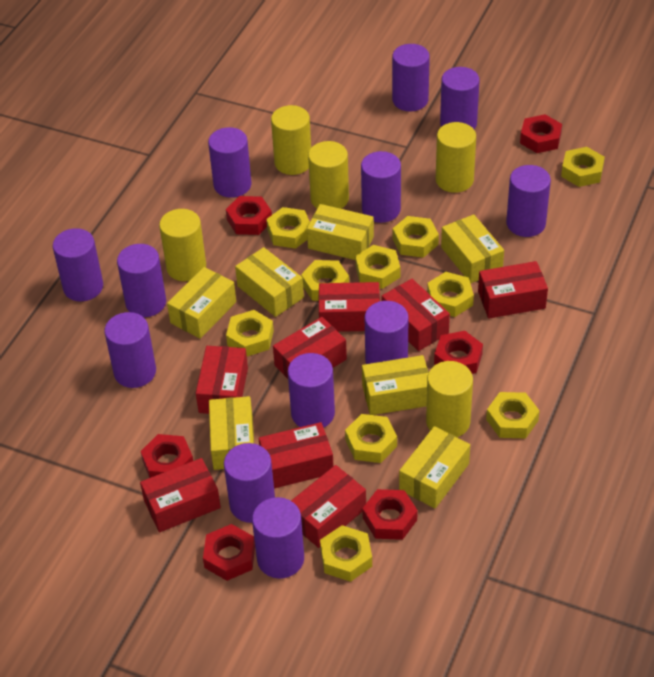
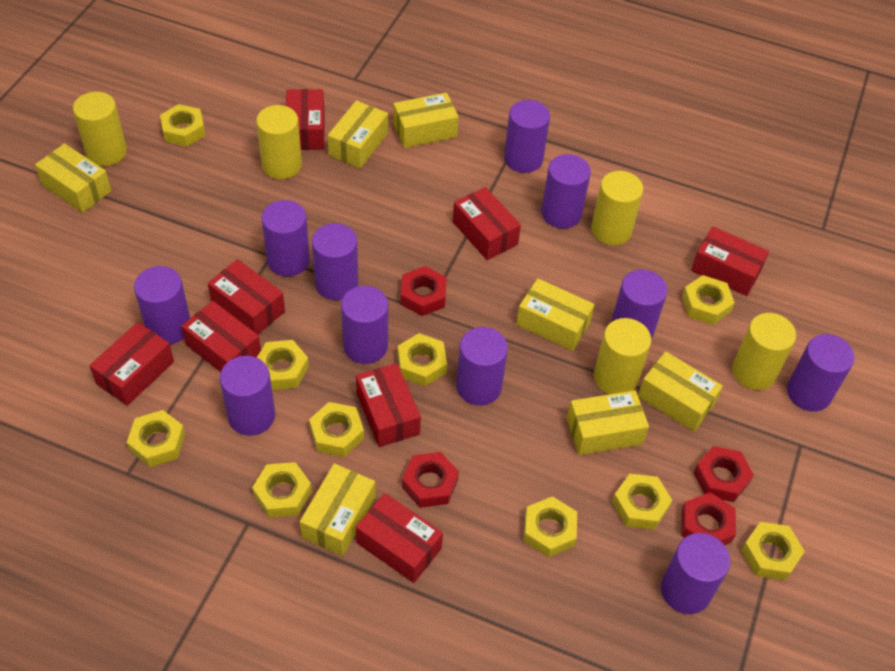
purple cylinder: 12 -> 11
red nut: 6 -> 4

